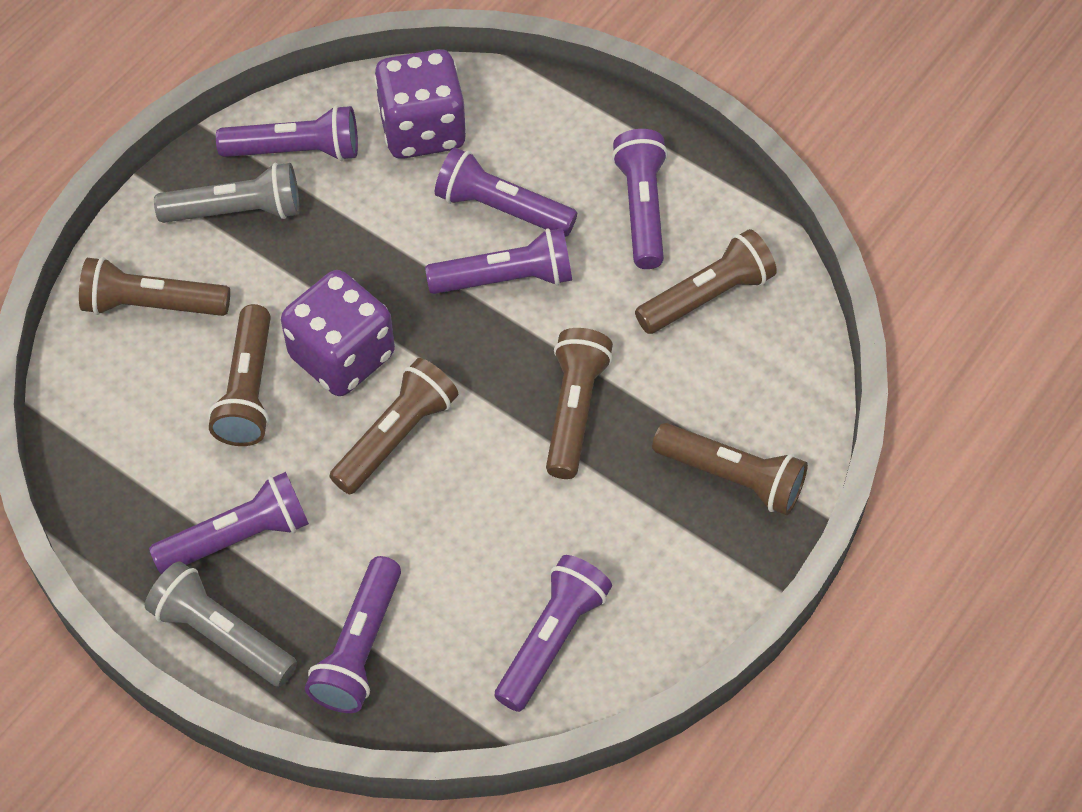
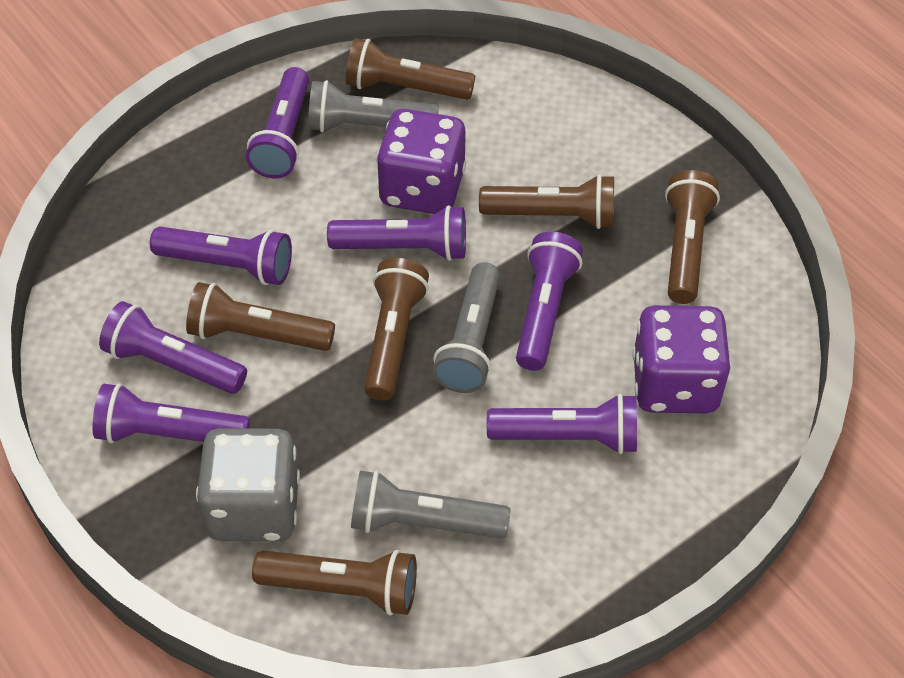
grey dice: 0 -> 1
grey flashlight: 2 -> 3

